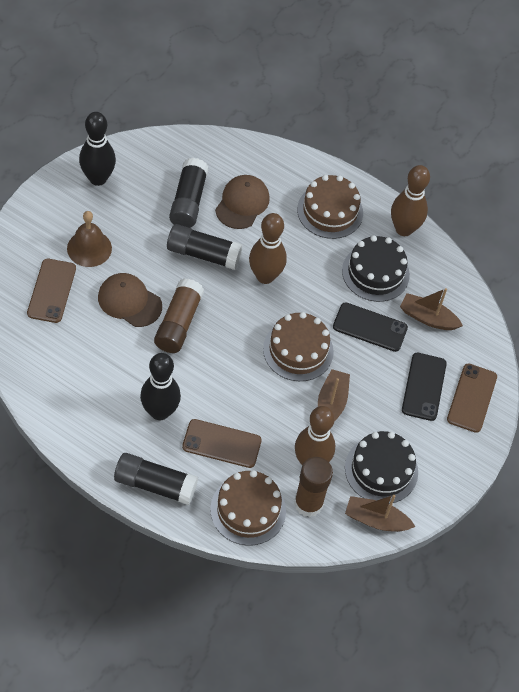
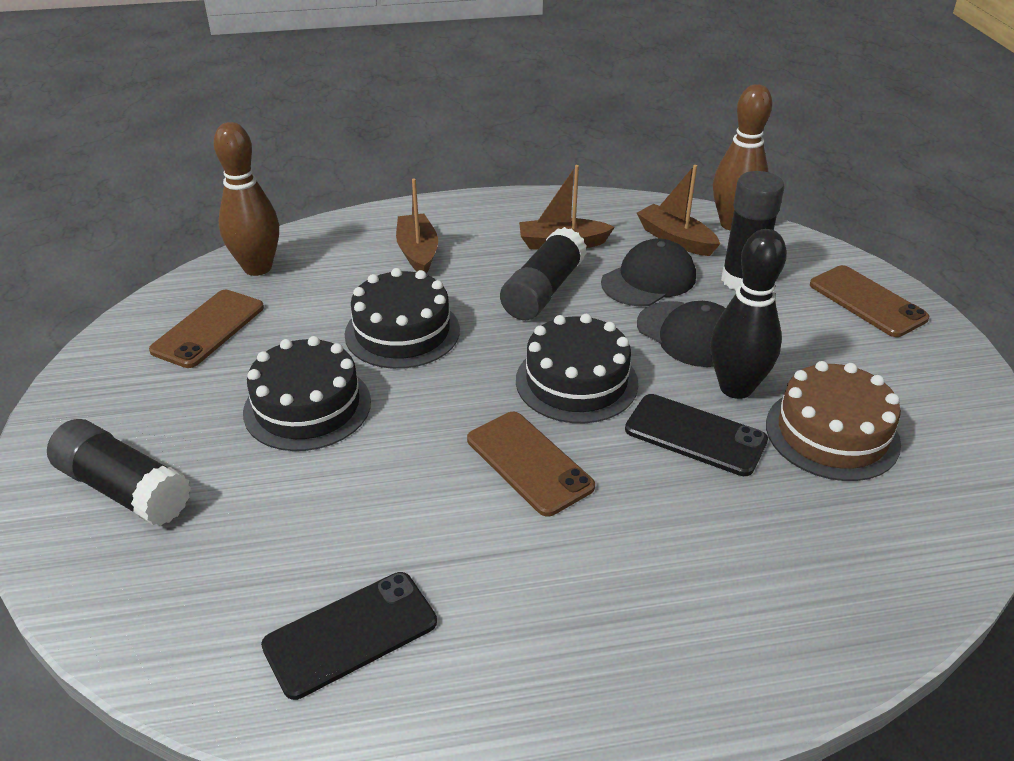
black bowling pin: 2 -> 1
black cake: 2 -> 3
black cap: 0 -> 2
brown bell: 1 -> 0
brown bowling pin: 3 -> 2
brown cake: 3 -> 1
brown cap: 2 -> 0
brown glue stick: 2 -> 0

